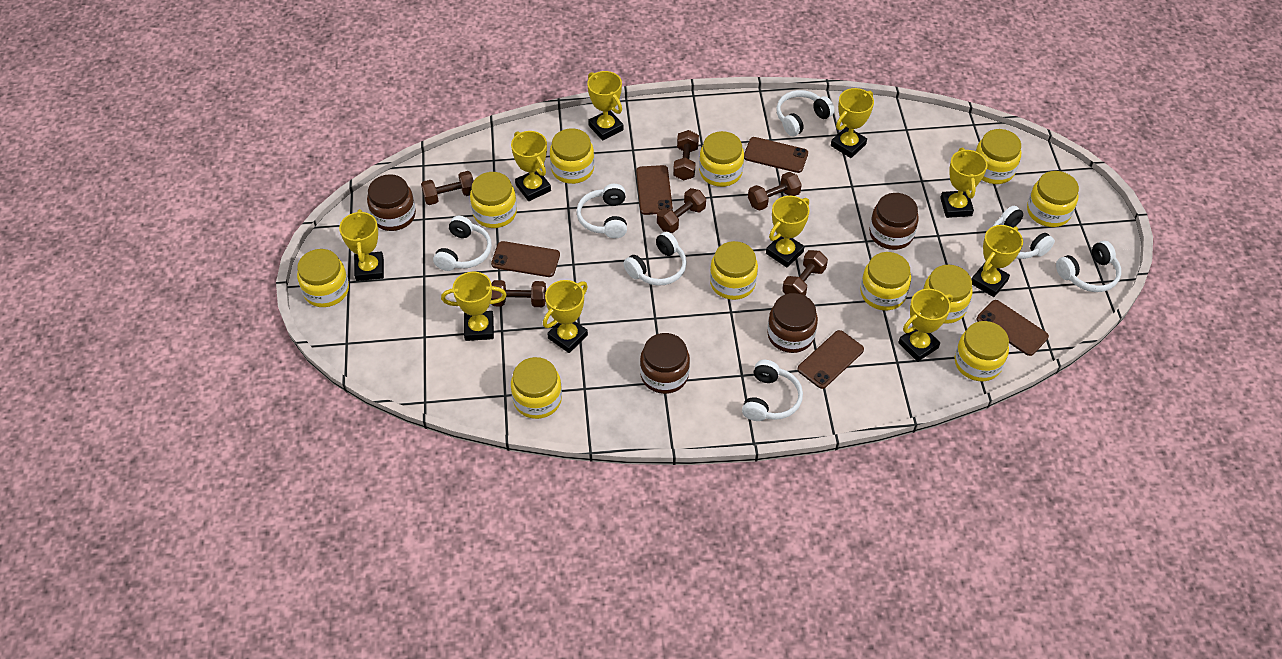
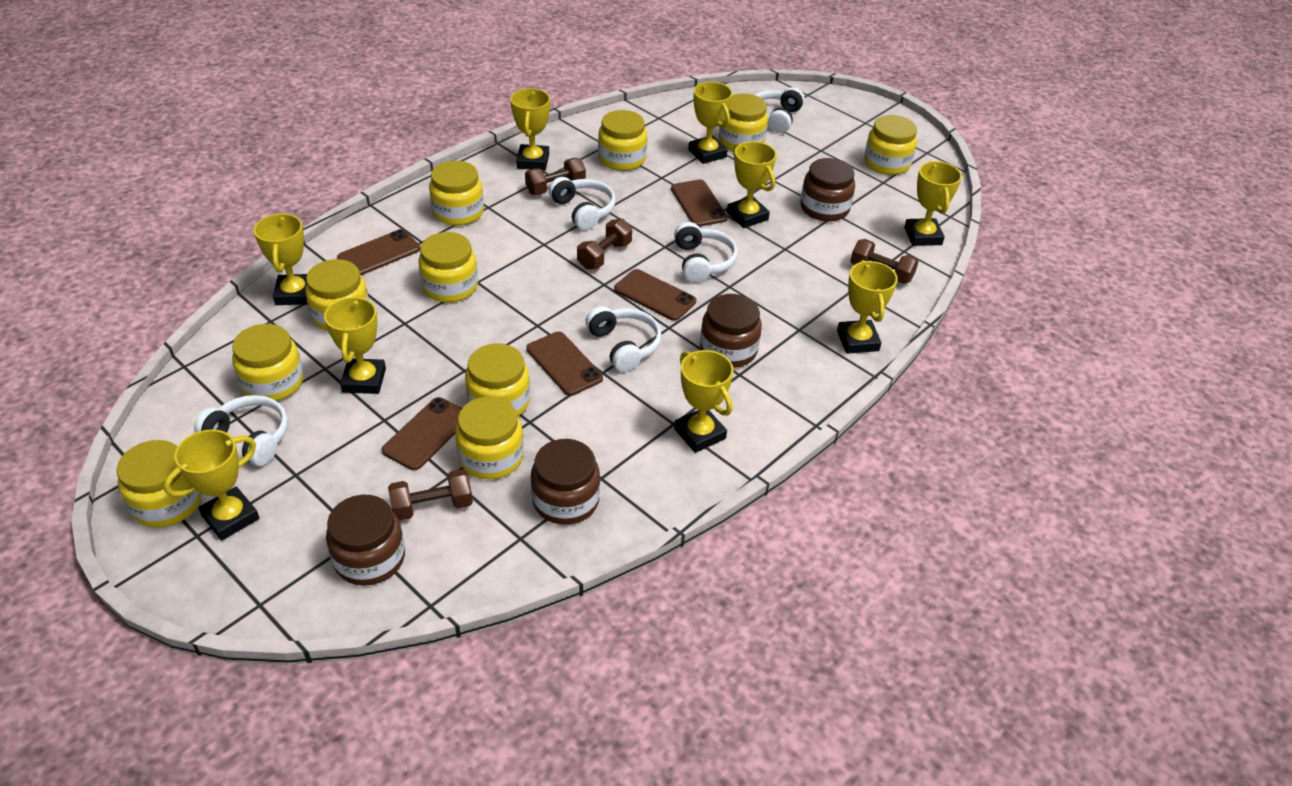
brown dumbbell: 6 -> 4
white headphones: 7 -> 5
yellow jar: 11 -> 10
yellow trophy: 10 -> 9

